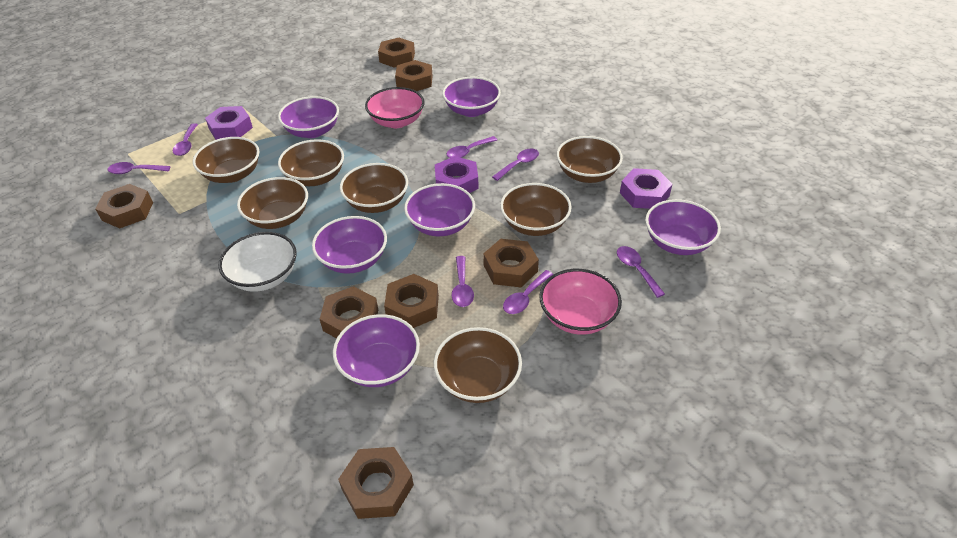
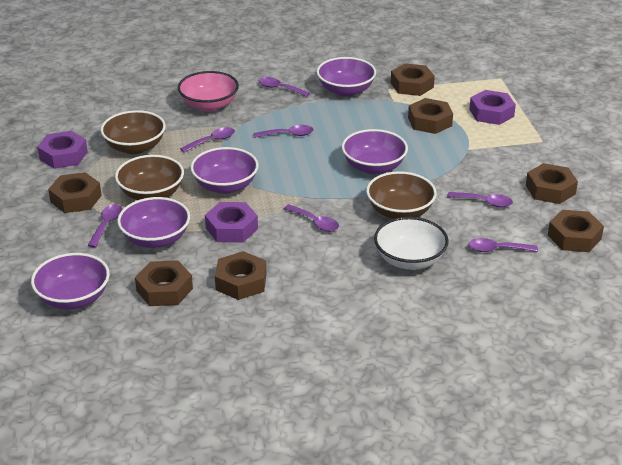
brown bowl: 7 -> 3
pink bowl: 2 -> 1
purple bowl: 6 -> 5

